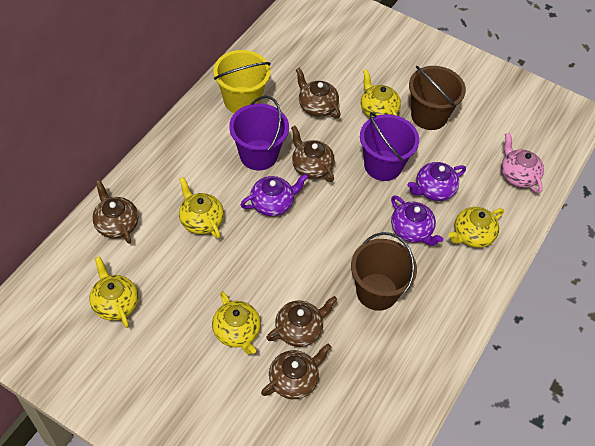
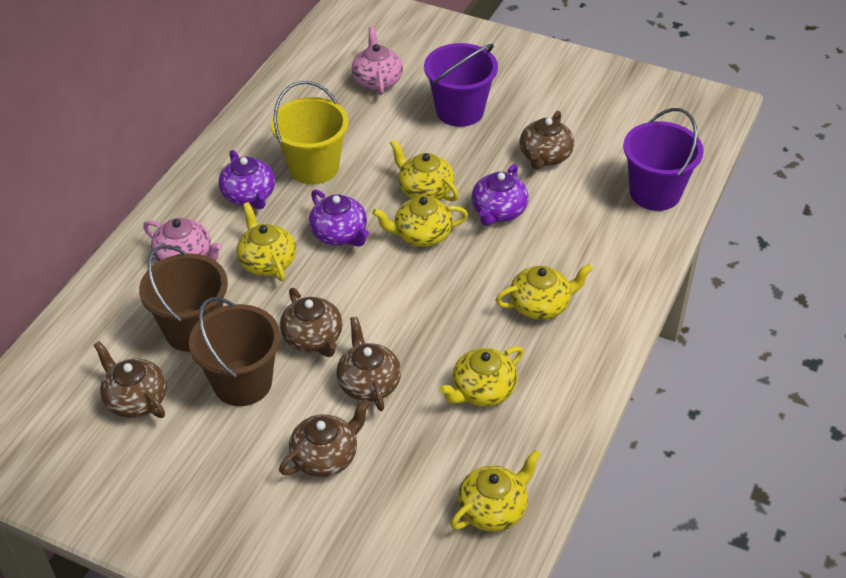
pink teapot: 1 -> 2
yellow teapot: 5 -> 6

